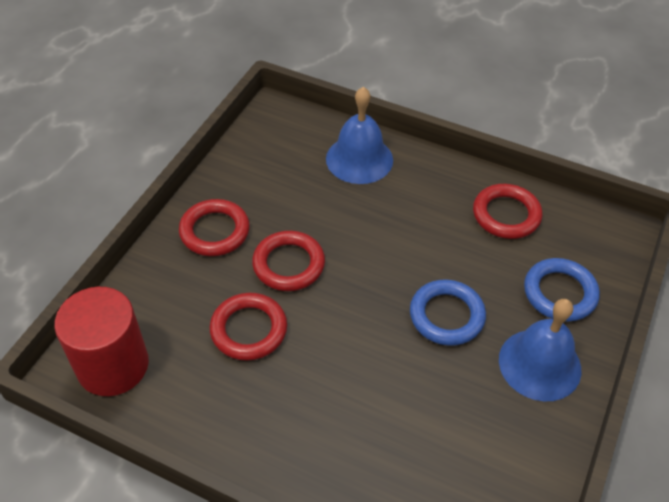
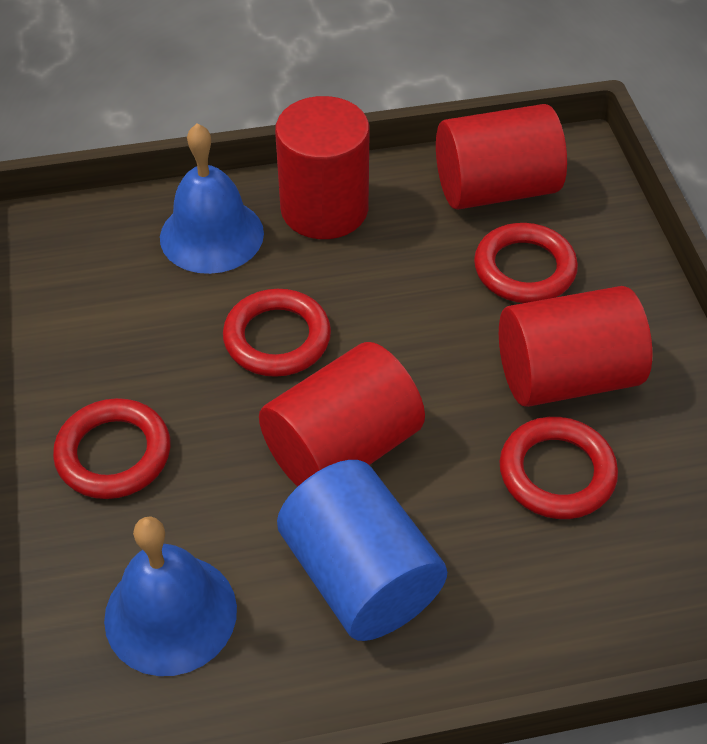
blue cylinder: 0 -> 1
blue ring: 2 -> 0
red cylinder: 1 -> 4

